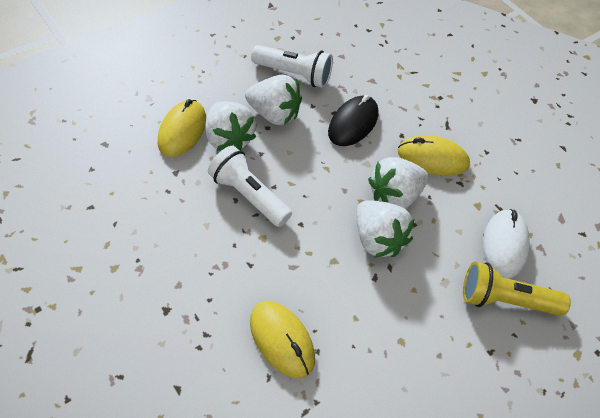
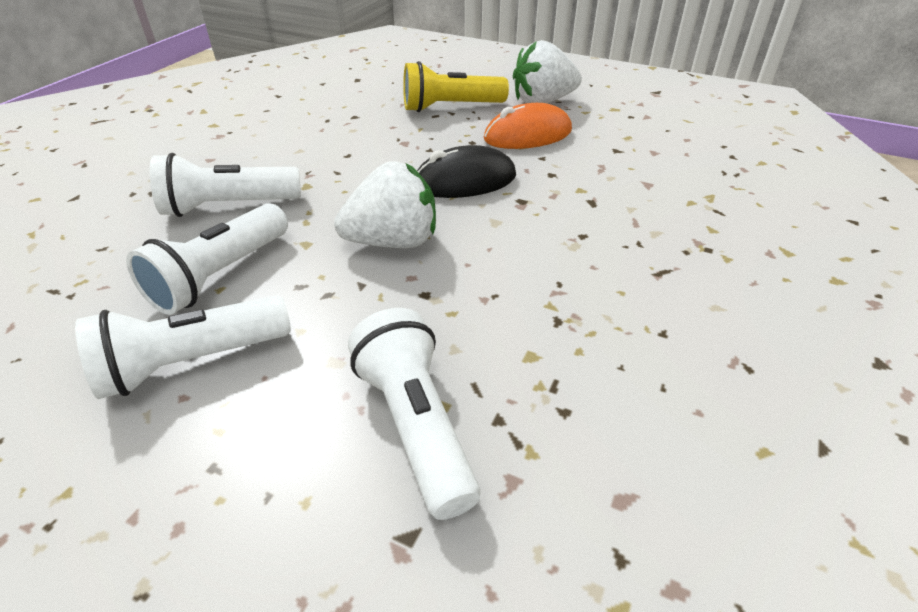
orange mouse: 0 -> 1
white flashlight: 2 -> 4
white mouse: 1 -> 0
white strawberry: 4 -> 2
yellow mouse: 3 -> 0

